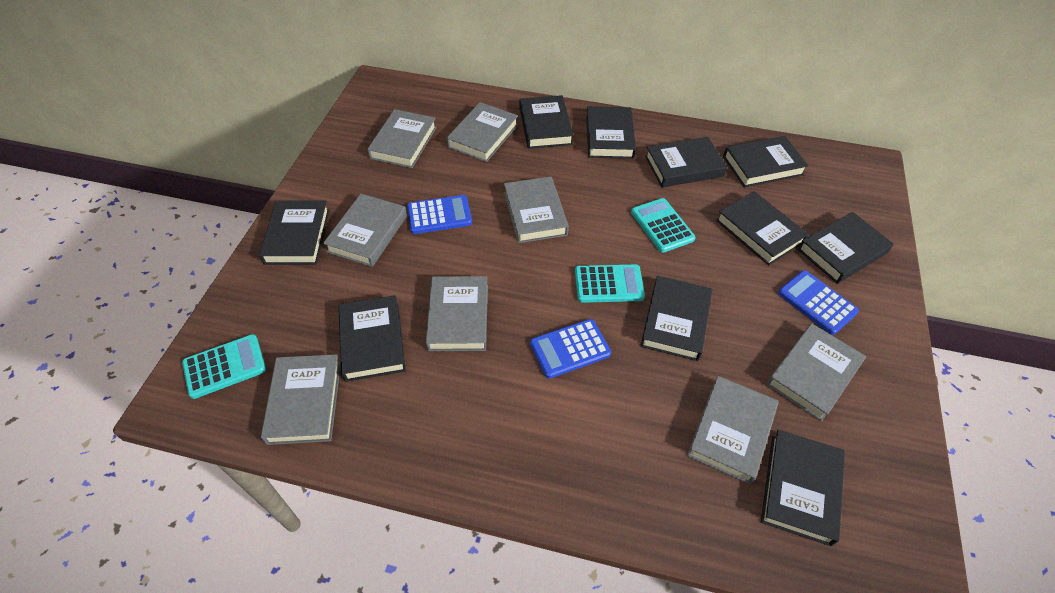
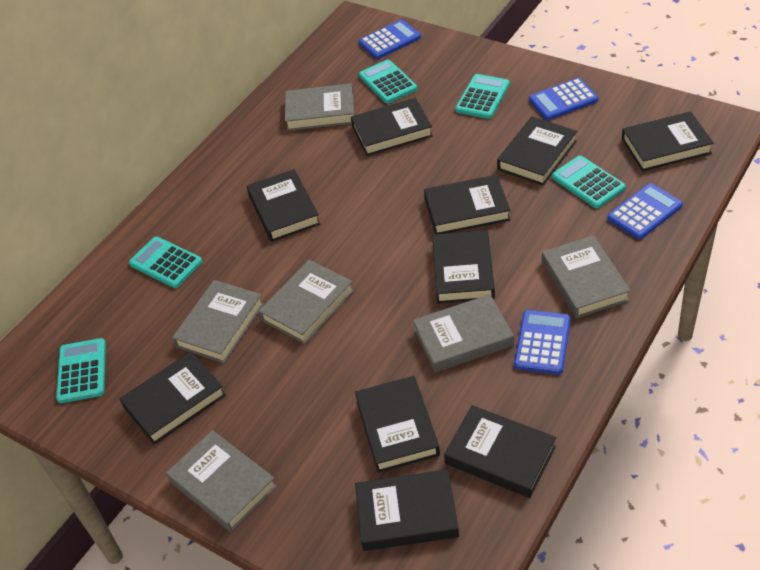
blue calculator: 3 -> 4
grey book: 8 -> 6
turquoise calculator: 3 -> 5

